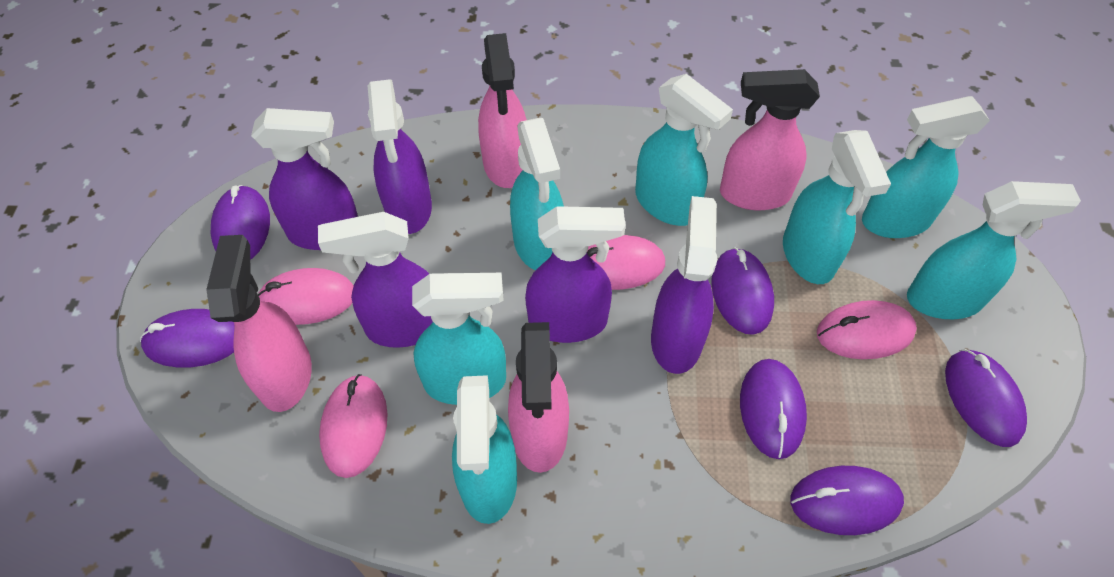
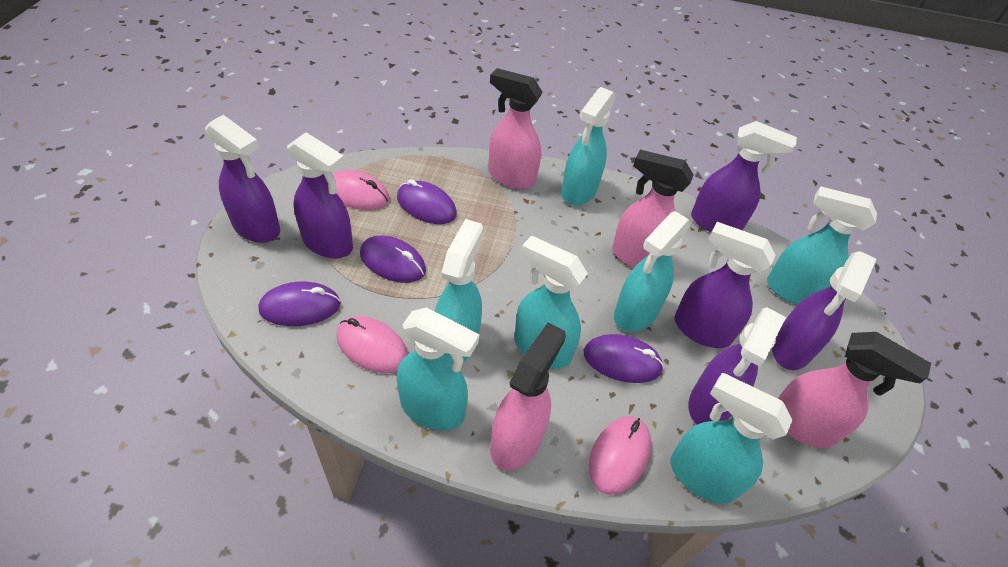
pink mouse: 4 -> 3
purple mouse: 6 -> 4
purple spray bottle: 5 -> 6

